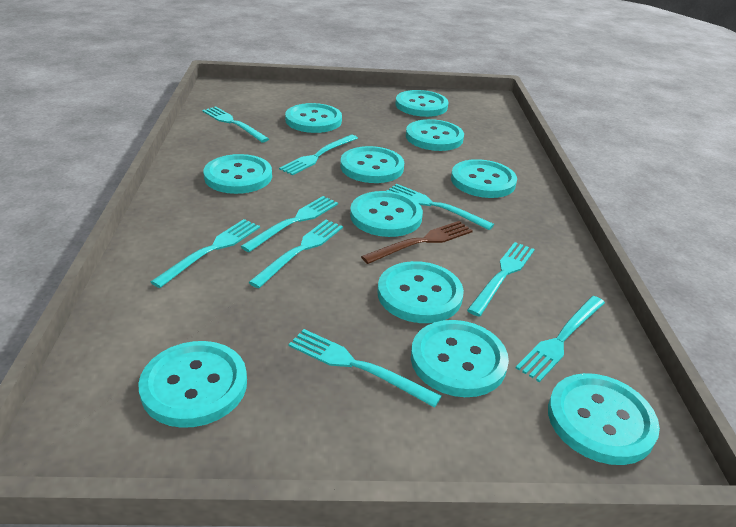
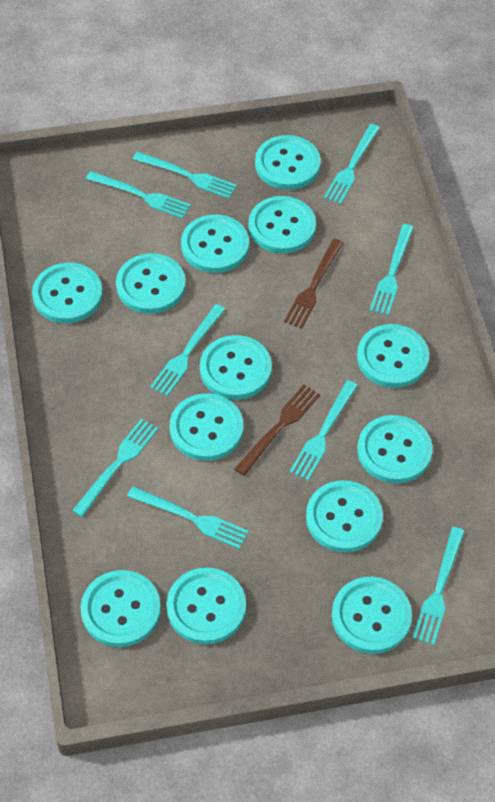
brown fork: 1 -> 2
turquoise button: 11 -> 13

